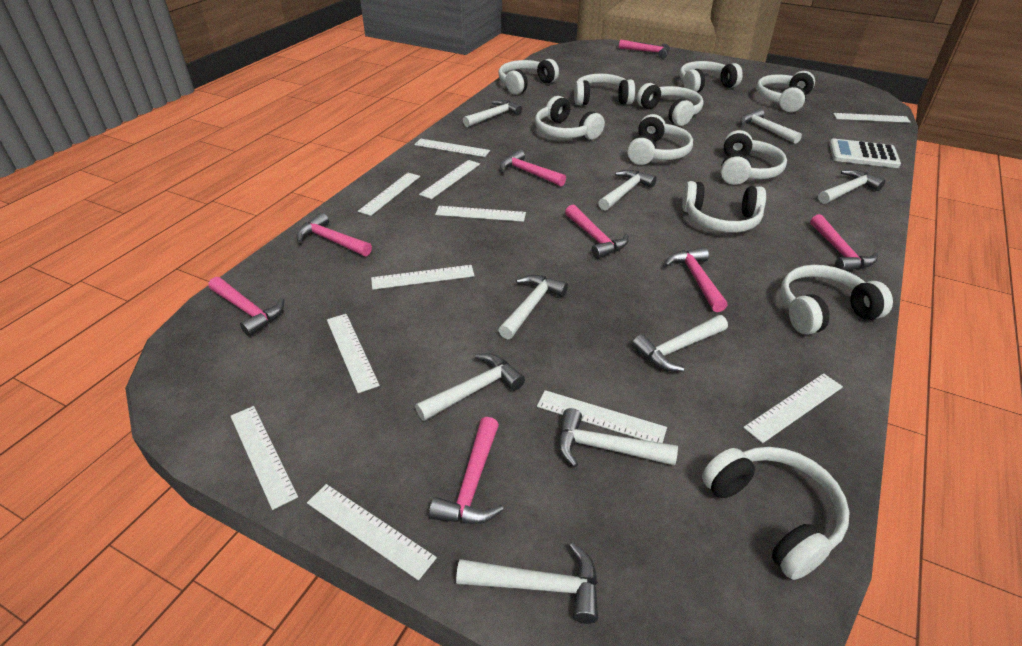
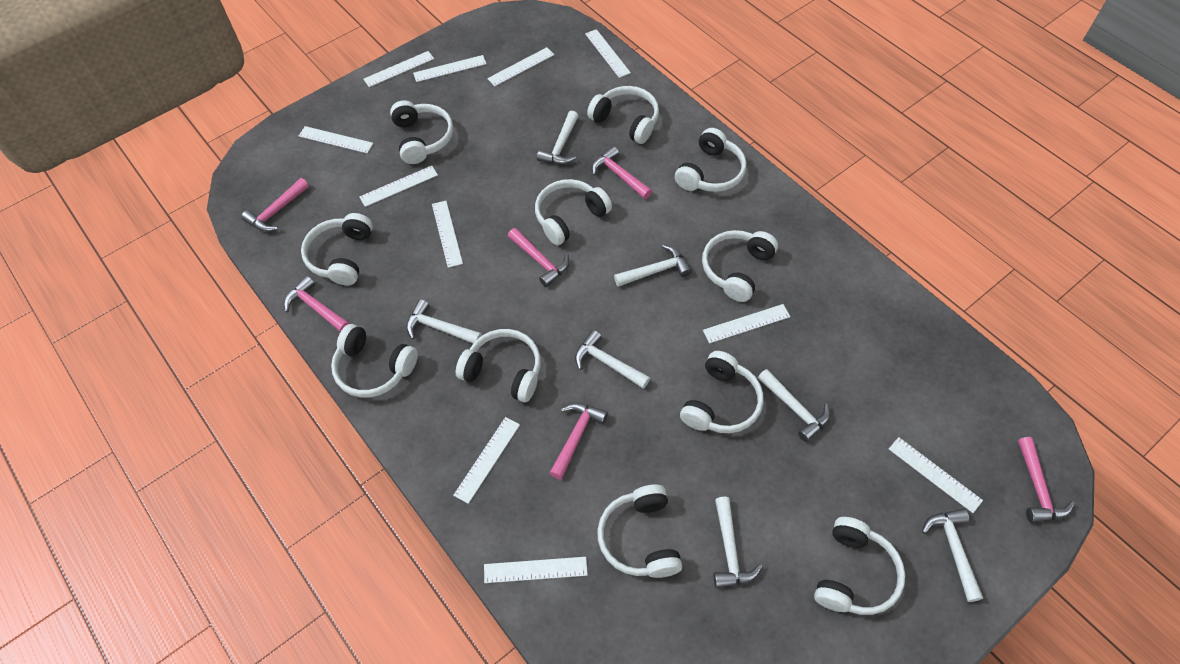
pink hammer: 8 -> 6
white calculator: 1 -> 0
white hammer: 9 -> 7

